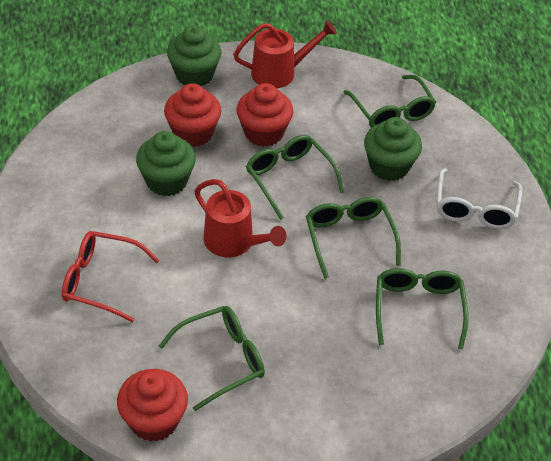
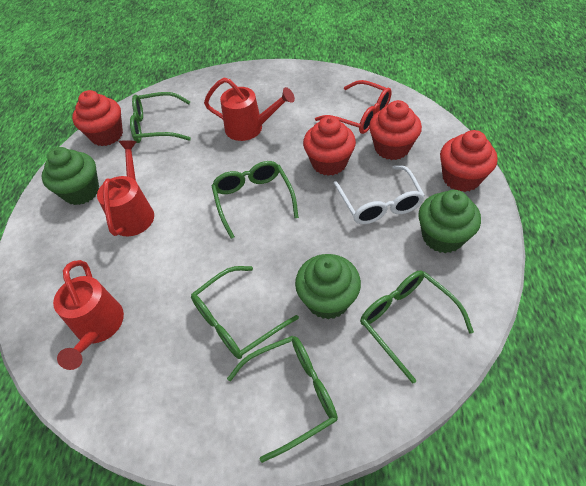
red cupcake: 3 -> 4
red watering can: 2 -> 3

